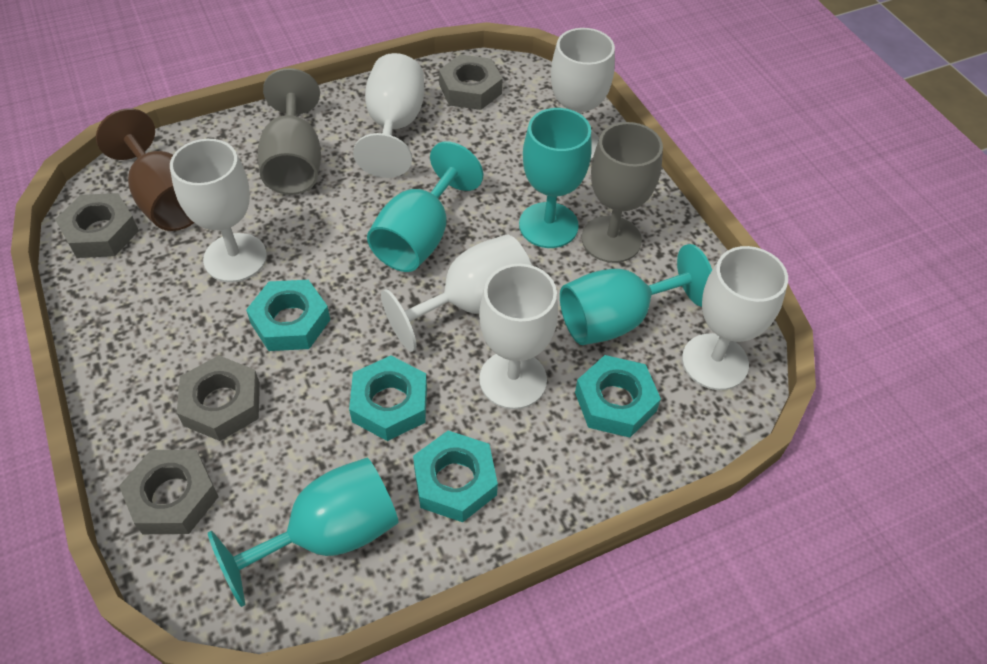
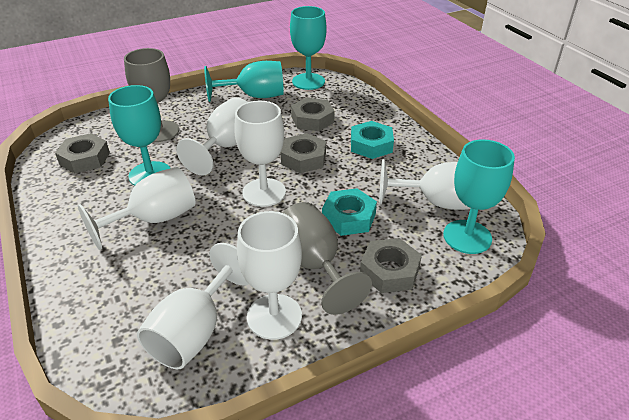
brown goblet: 1 -> 0
turquoise nut: 4 -> 2

